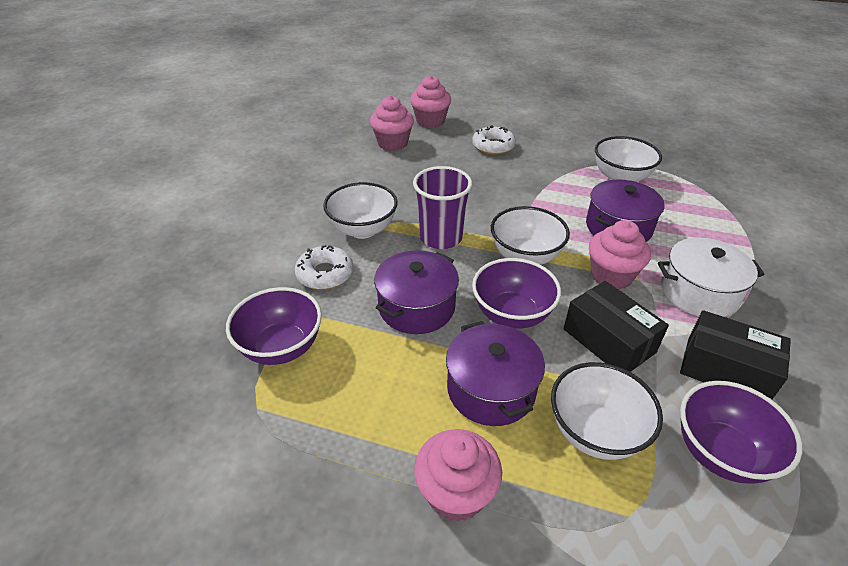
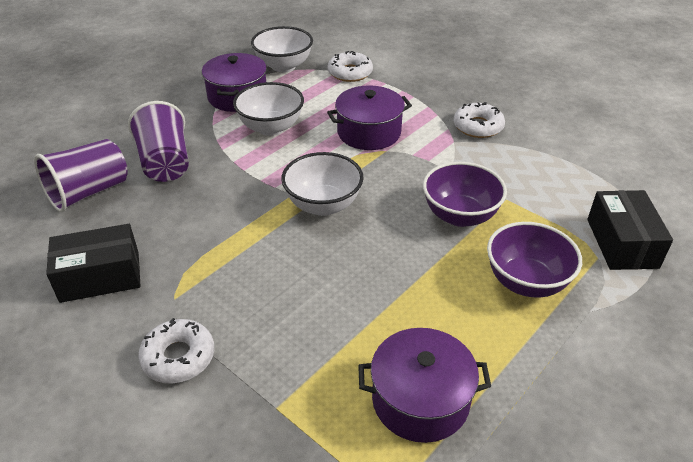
pink cupcake: 4 -> 0
purple bowl: 3 -> 2
purple cup: 1 -> 2
white bowl: 4 -> 3
white donut: 2 -> 3
white pot: 1 -> 0

